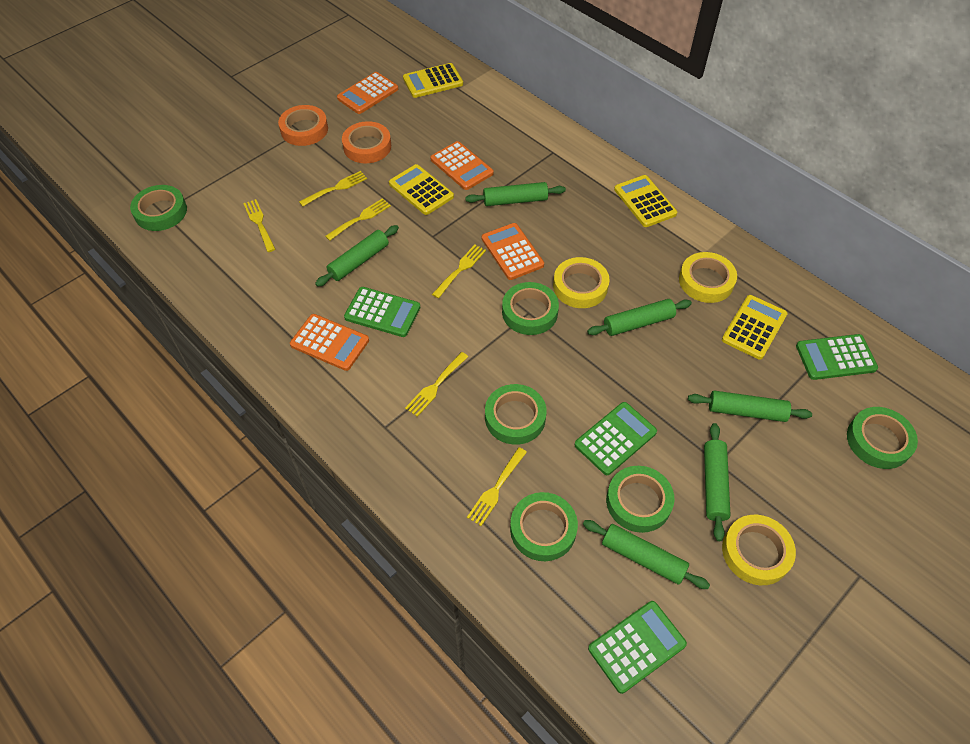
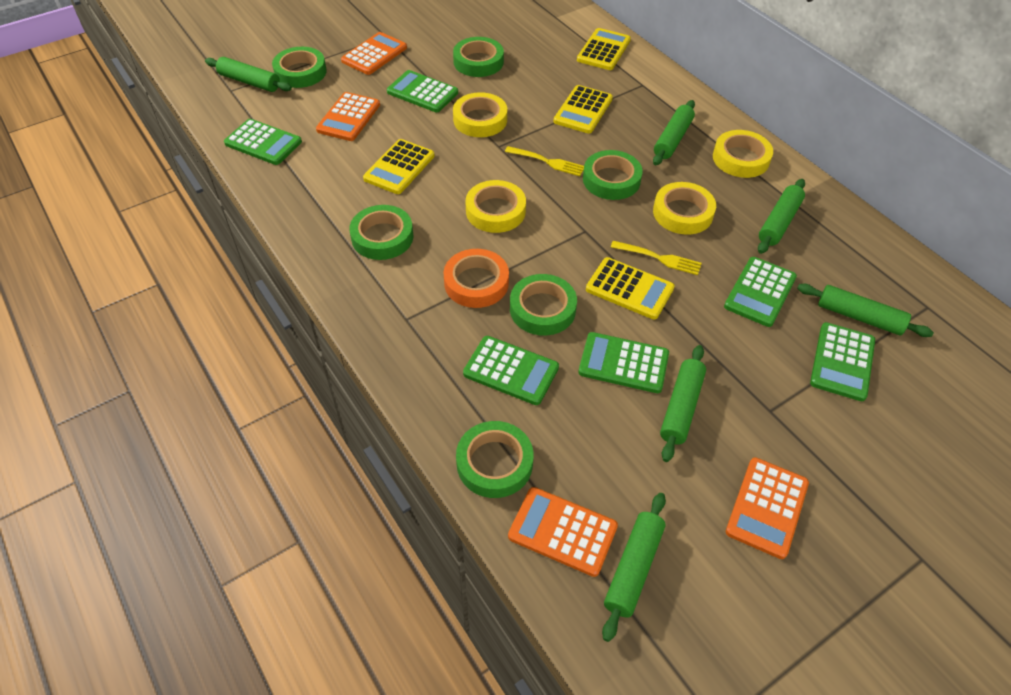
green calculator: 4 -> 6
orange tape: 2 -> 1
yellow fork: 6 -> 2
yellow tape: 3 -> 4

